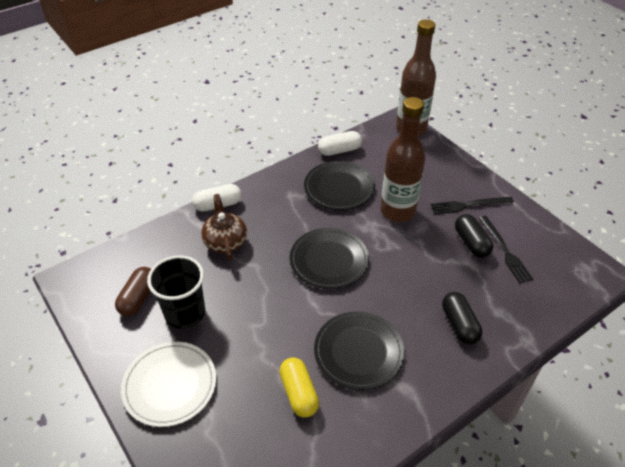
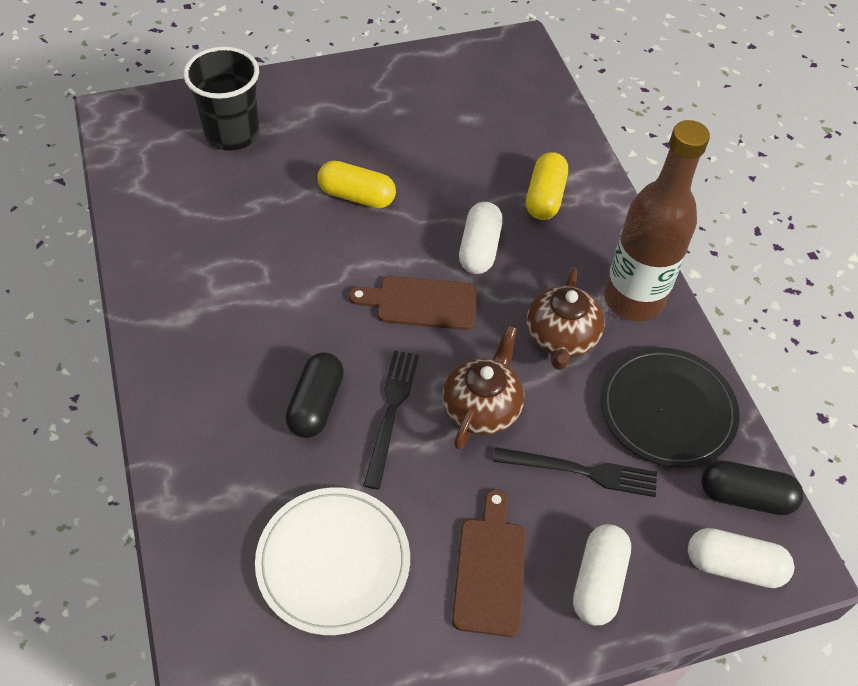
black plate: 3 -> 1
brown bottle: 2 -> 1
brown capsule: 1 -> 0
brown cutting board: 0 -> 2
brown teapot: 1 -> 2
white capsule: 2 -> 3
yellow capsule: 1 -> 2

